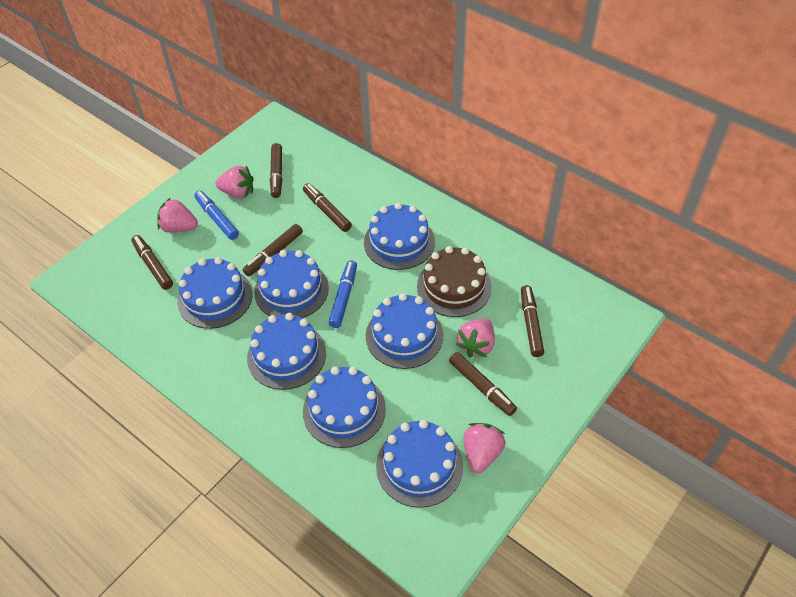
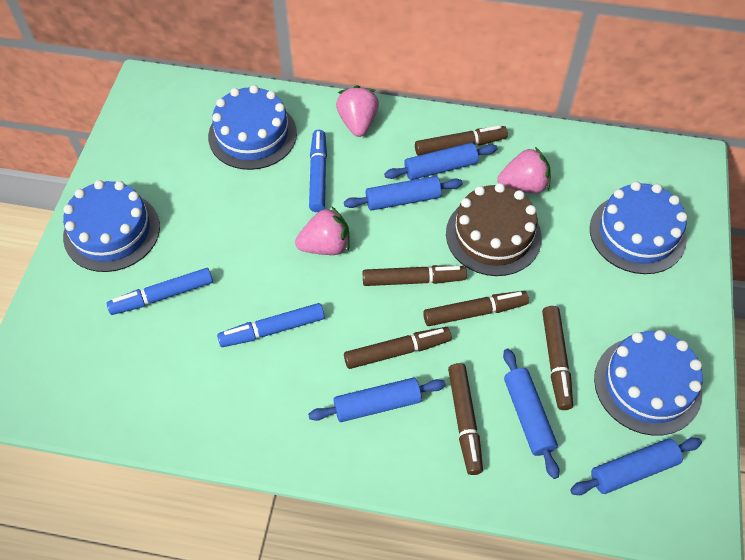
blue cake: 7 -> 4
blue marker: 2 -> 3
blue rolling pin: 0 -> 5
pink strawberry: 4 -> 3

